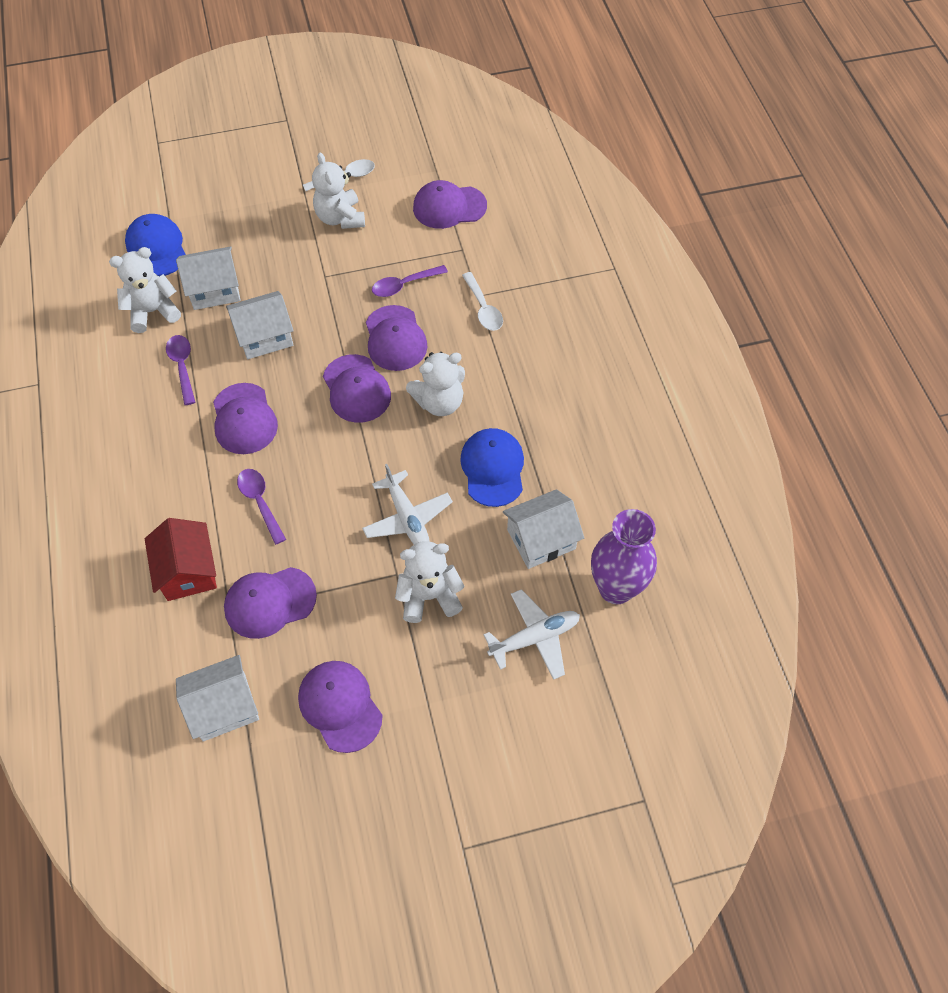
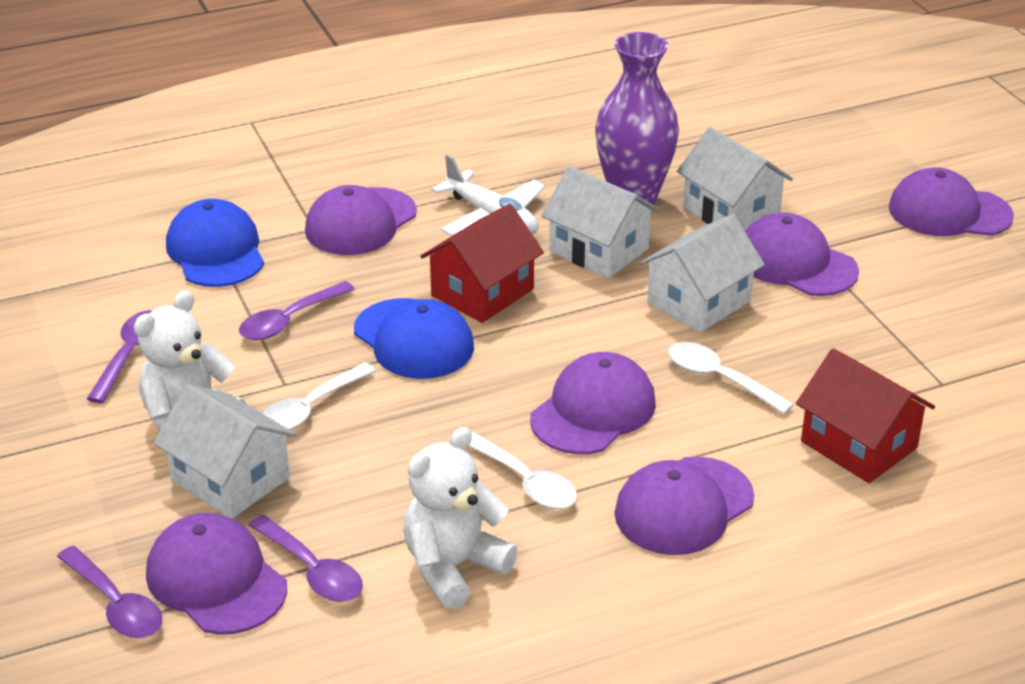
purple spoon: 3 -> 4
red house: 1 -> 2
white plane: 2 -> 1
white spoon: 2 -> 3
white teddy bear: 4 -> 2

